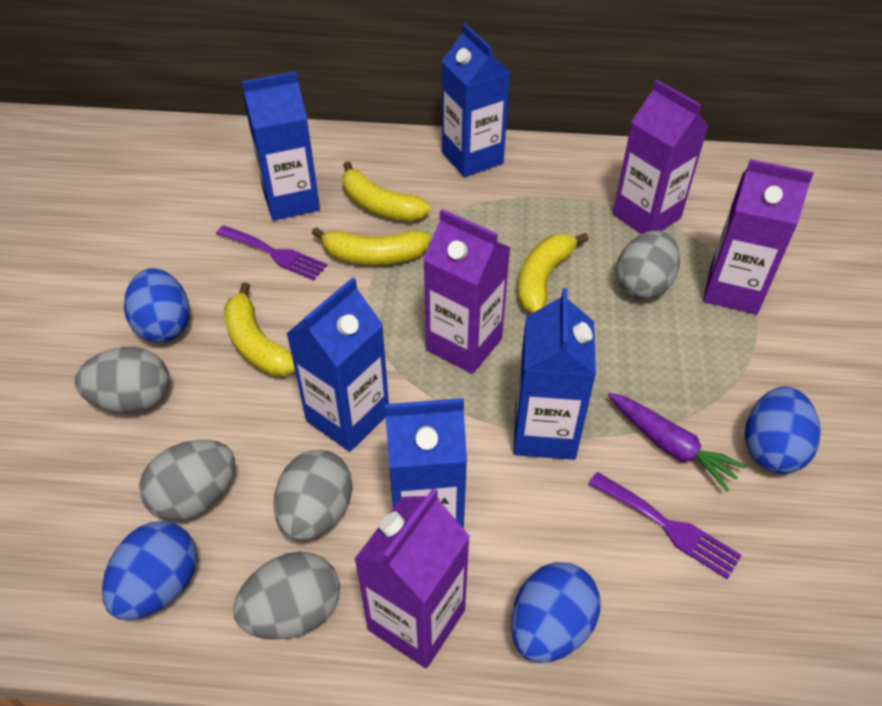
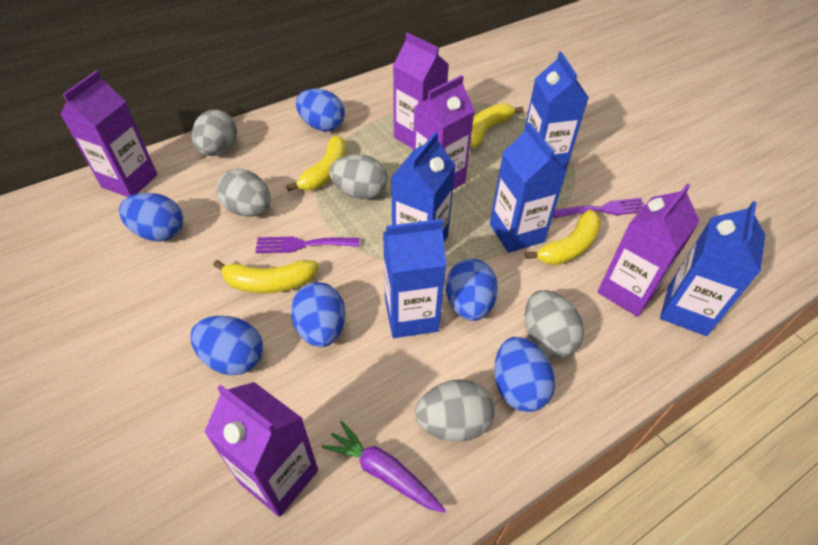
blue egg: 4 -> 6
purple carton: 4 -> 5

